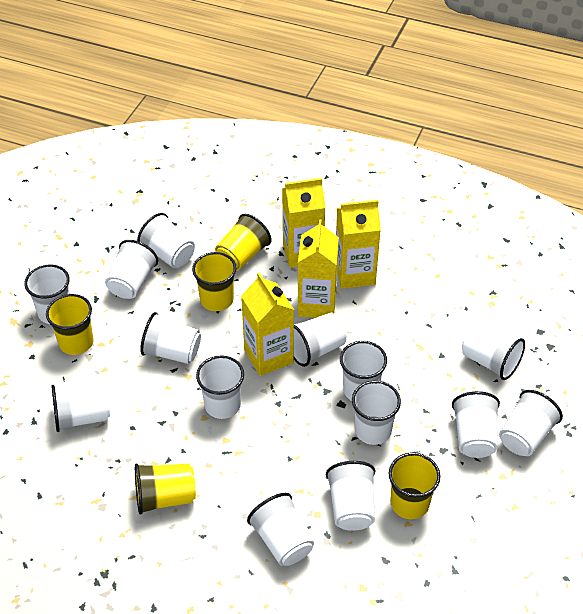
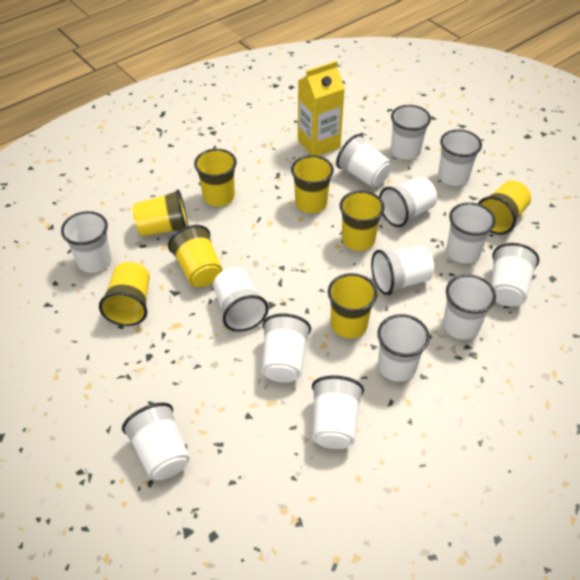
yellow carton: 4 -> 1
yellow cup: 5 -> 8

